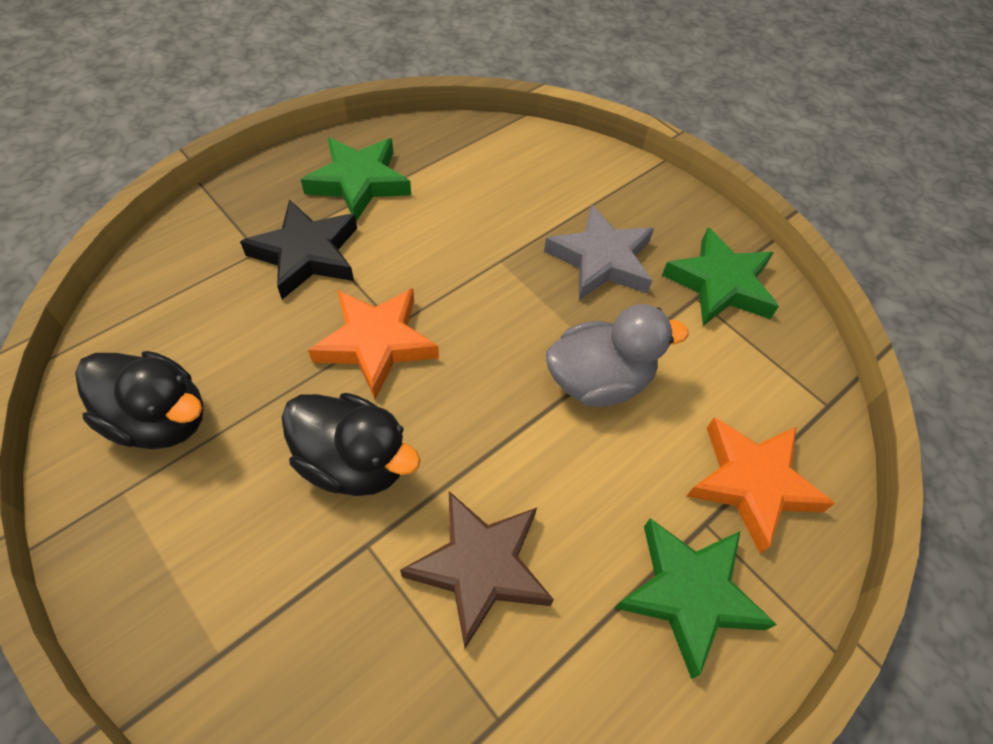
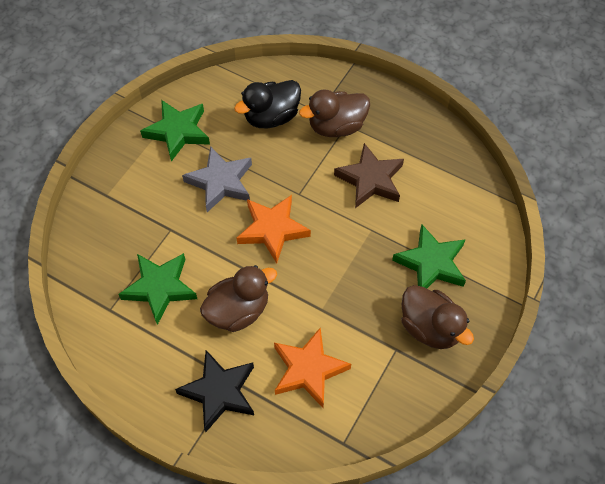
black duck: 2 -> 1
brown duck: 0 -> 3
grey duck: 1 -> 0

